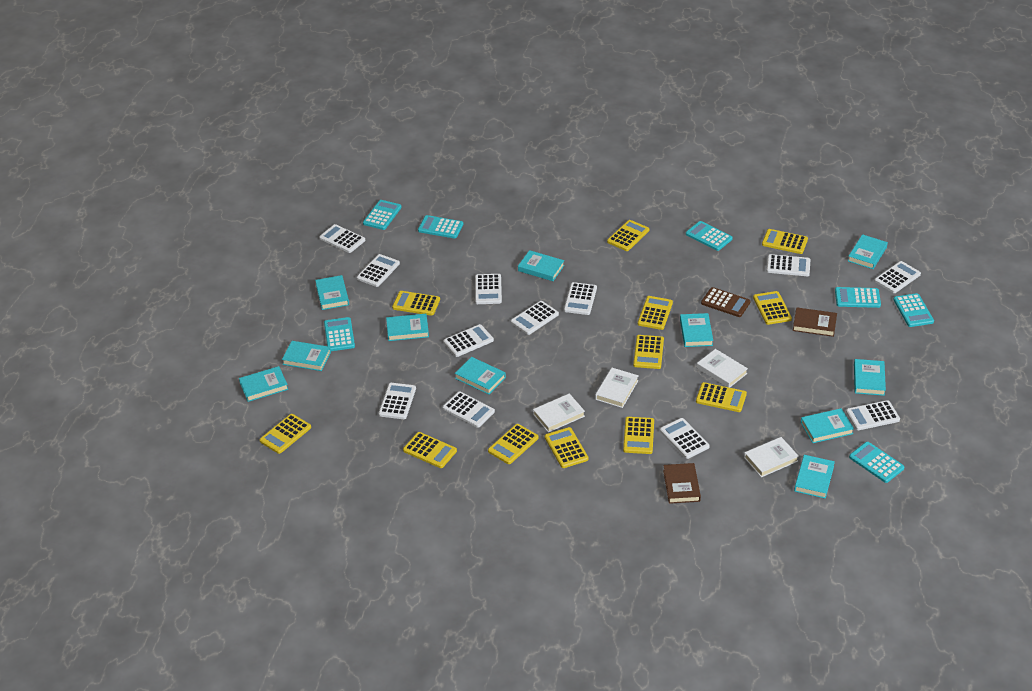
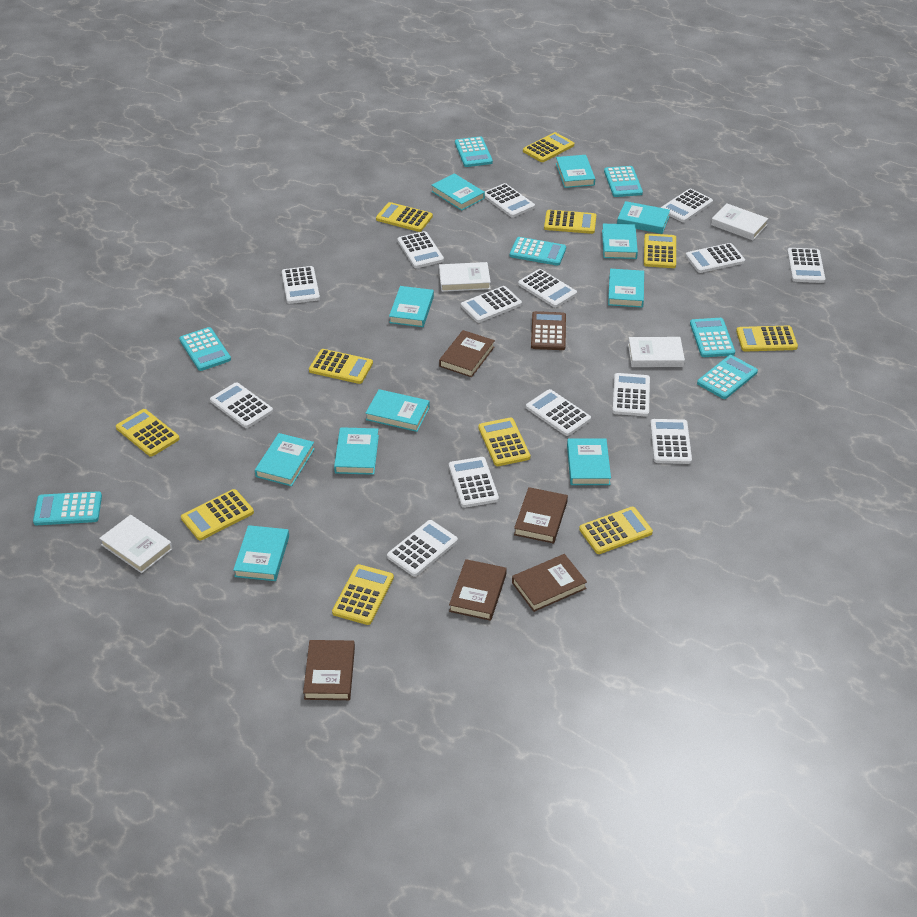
brown book: 2 -> 5
white calculator: 12 -> 14
yellow calculator: 12 -> 11

